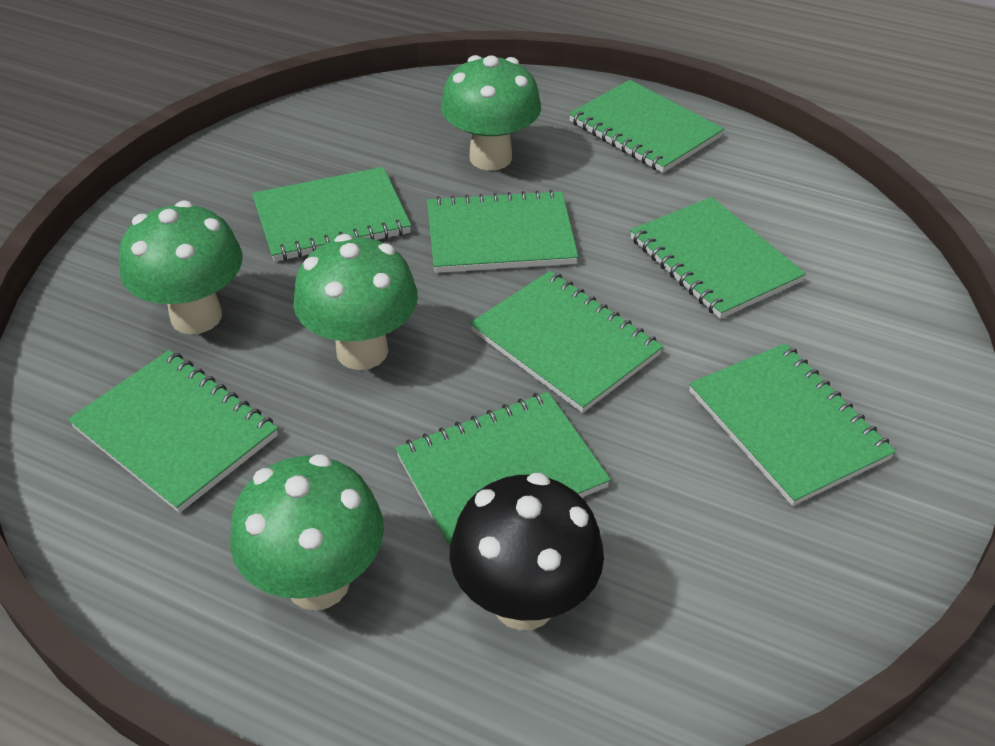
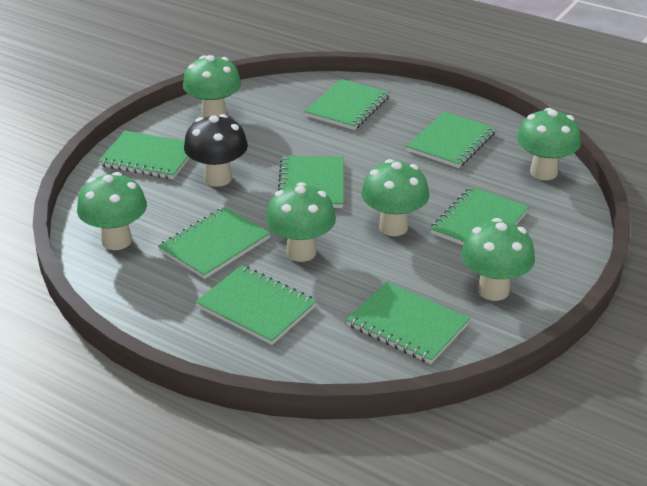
green mushroom: 4 -> 6

